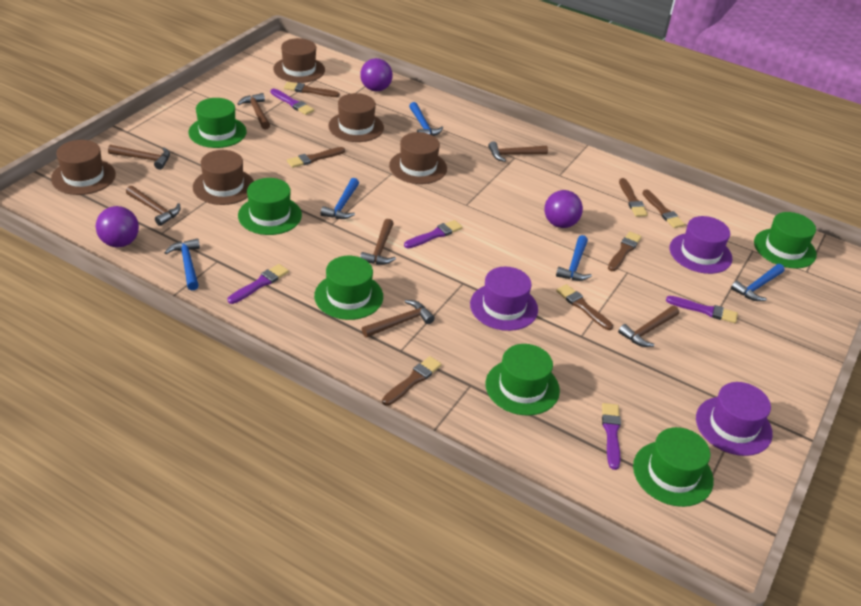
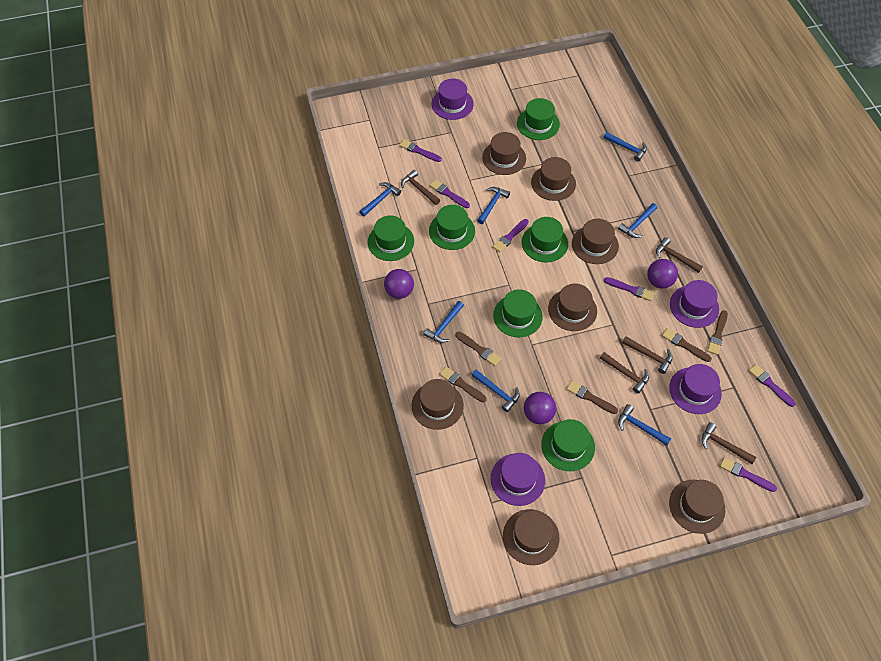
blue hammer: 5 -> 7
brown brush: 7 -> 5
brown hammer: 7 -> 5
brown hat: 5 -> 7
purple brush: 5 -> 6
purple hat: 3 -> 4

